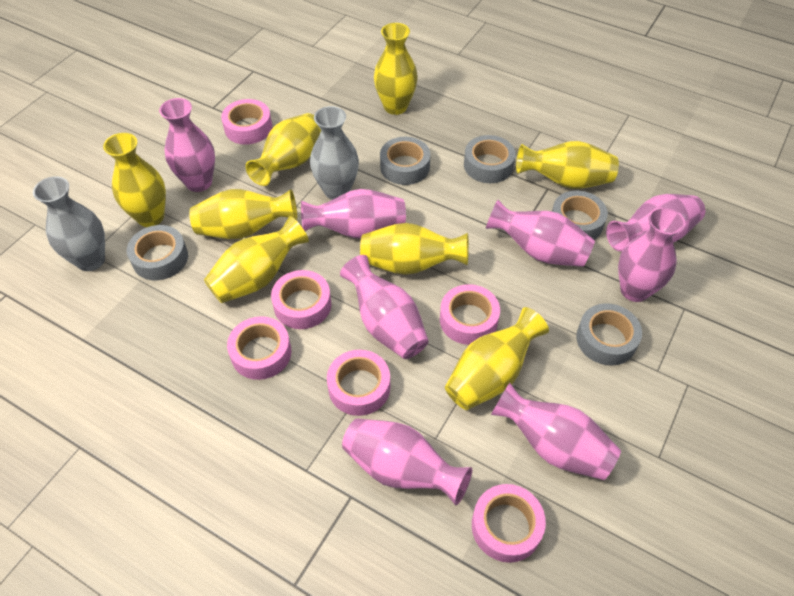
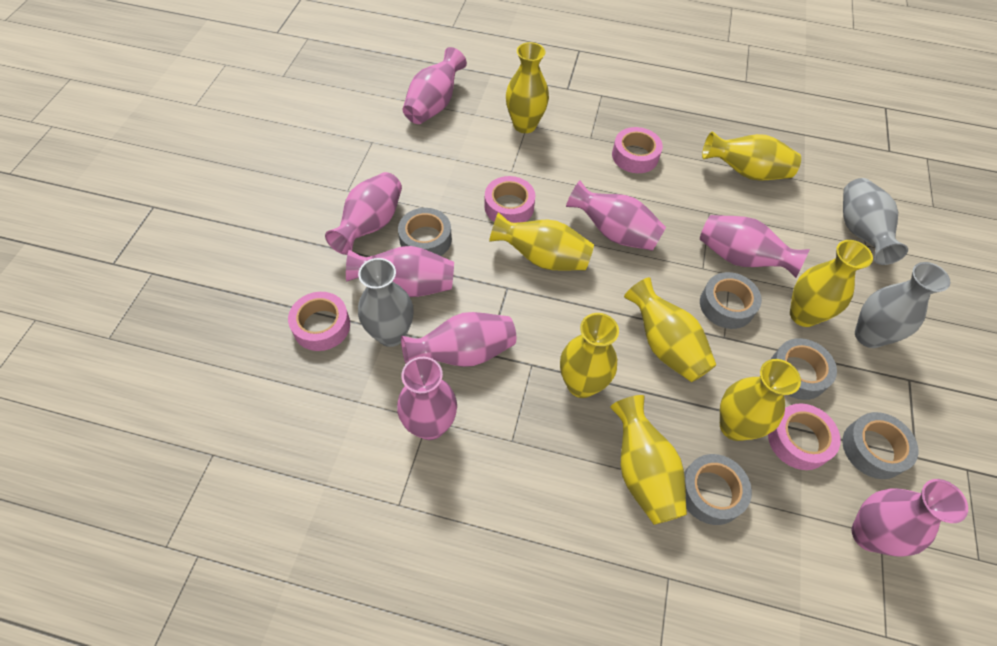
grey vase: 2 -> 3
pink tape: 6 -> 4

